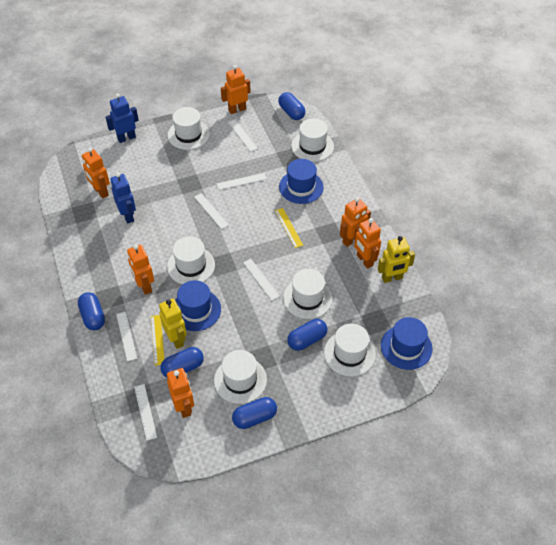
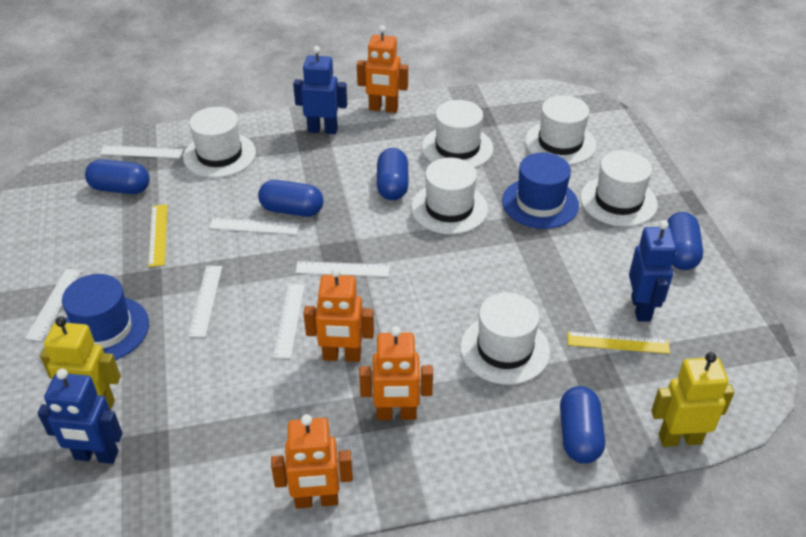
blue hat: 3 -> 2
blue robot: 2 -> 3
orange robot: 6 -> 4

